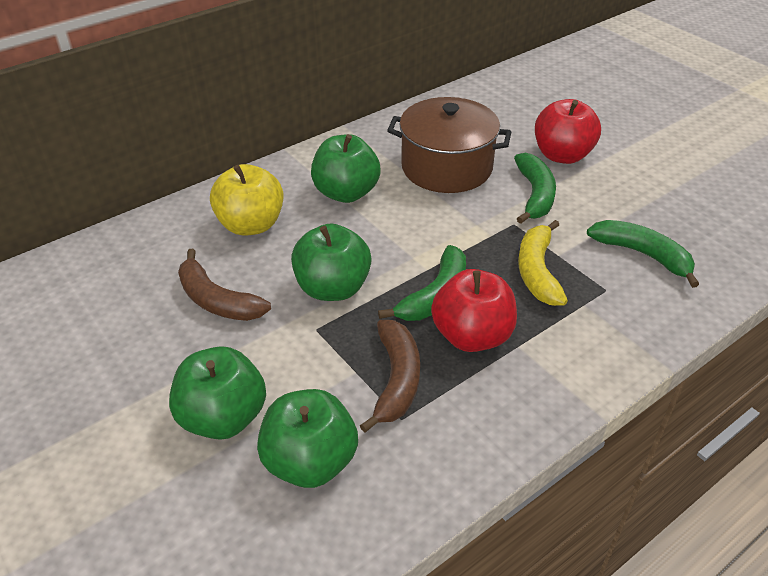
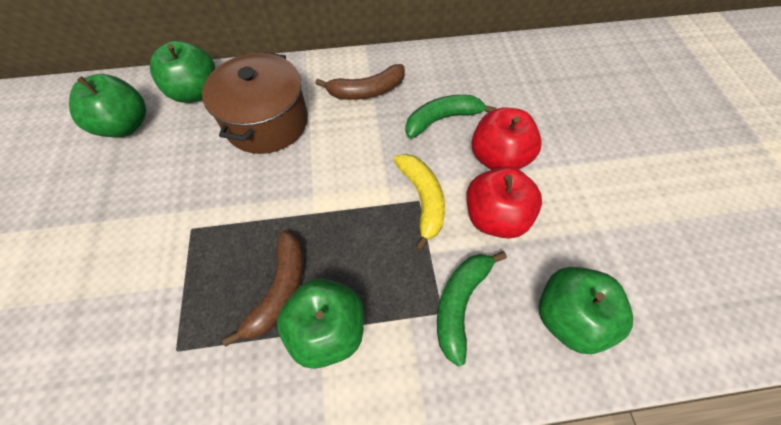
green banana: 3 -> 2
yellow apple: 1 -> 0

